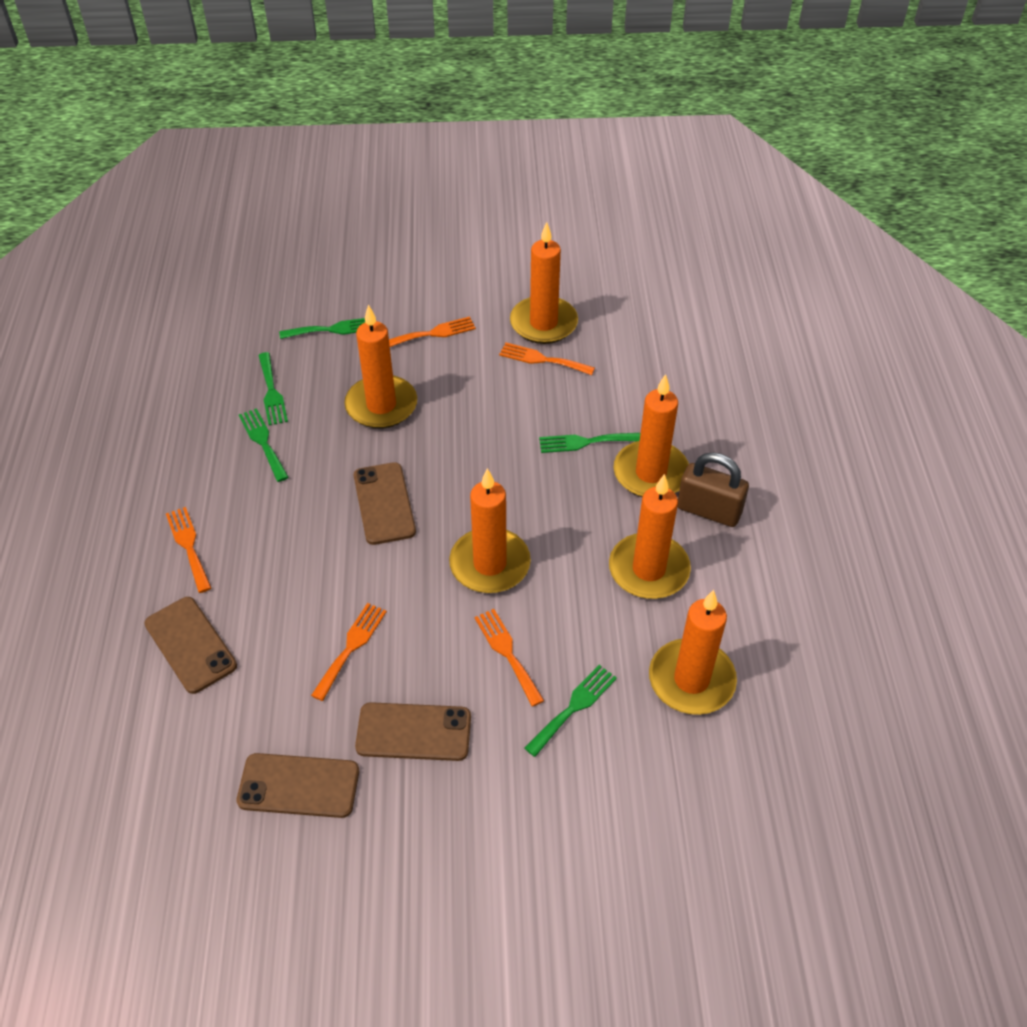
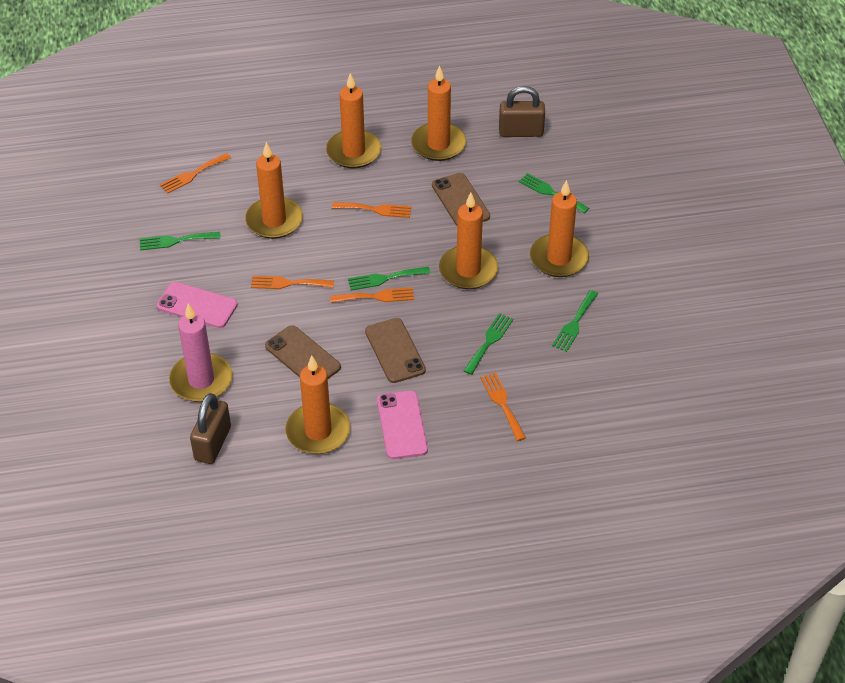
brown padlock: 1 -> 2
brown phone: 4 -> 3
pink candle: 0 -> 1
pink phone: 0 -> 2

